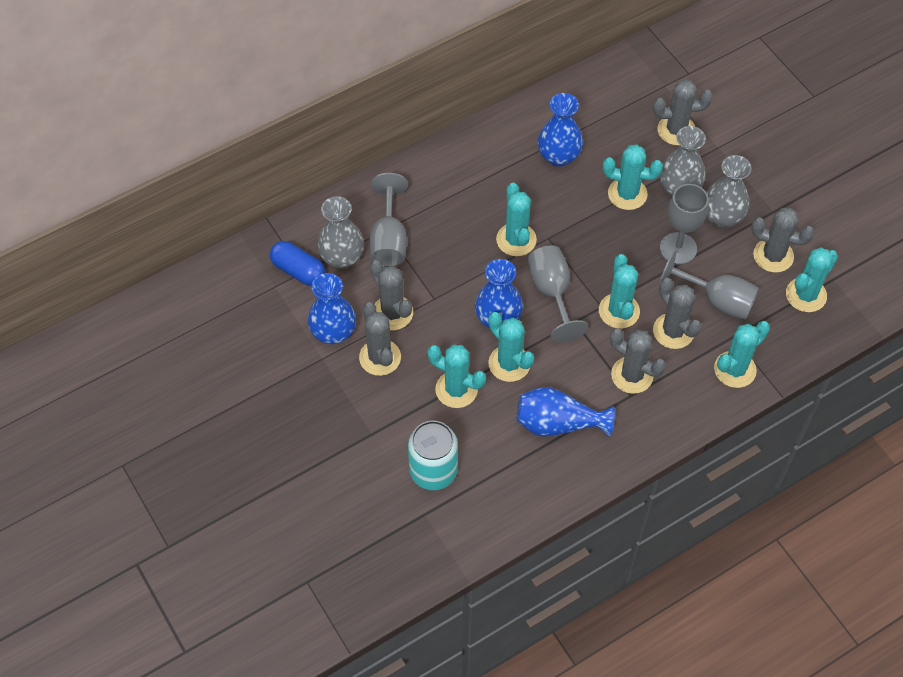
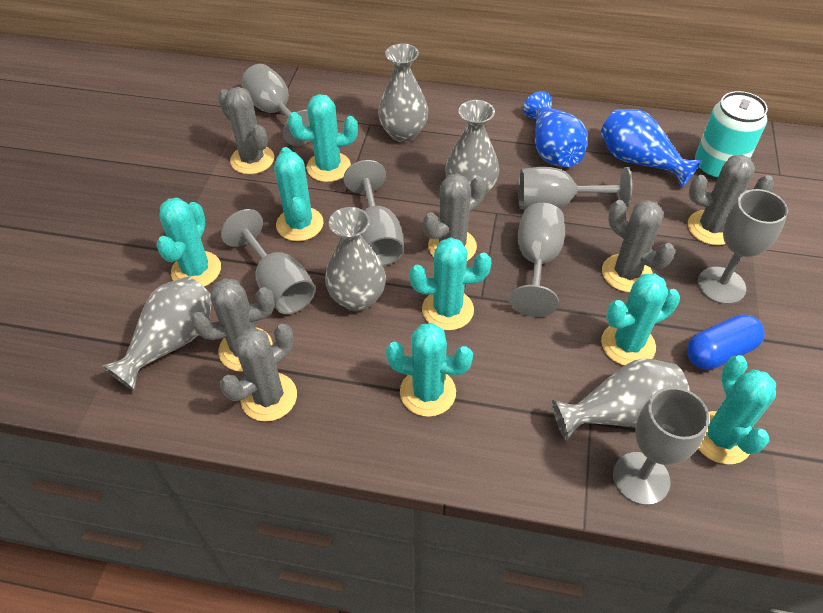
blue vase: 4 -> 2
grey goblet: 4 -> 7
grey vase: 3 -> 5

